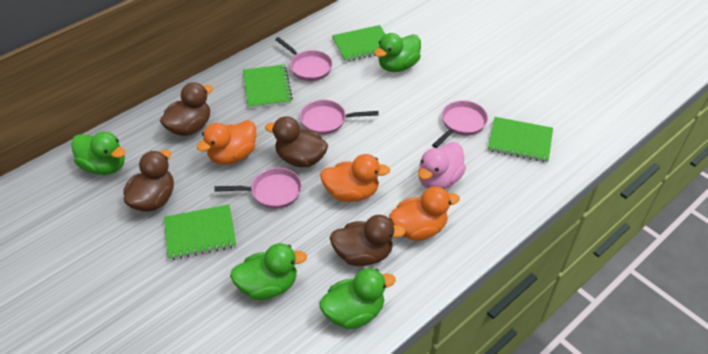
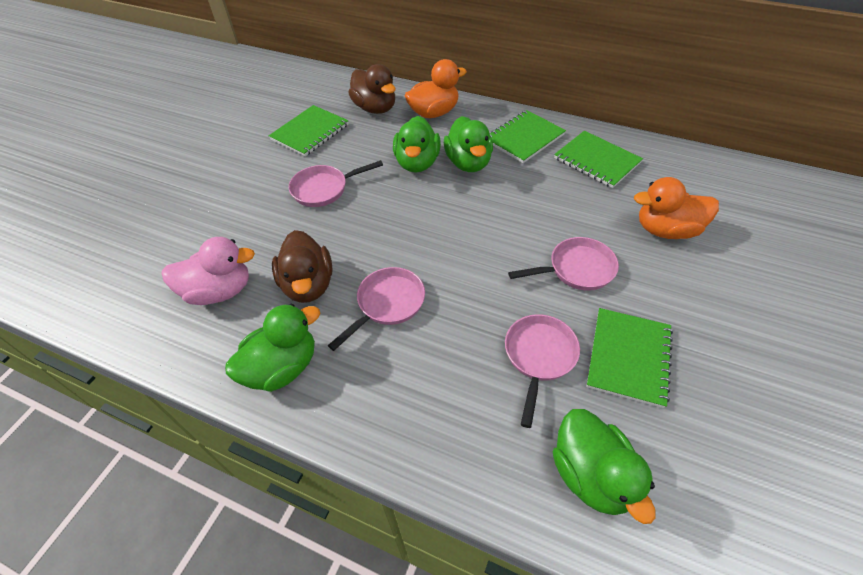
brown duck: 4 -> 2
orange duck: 3 -> 2

